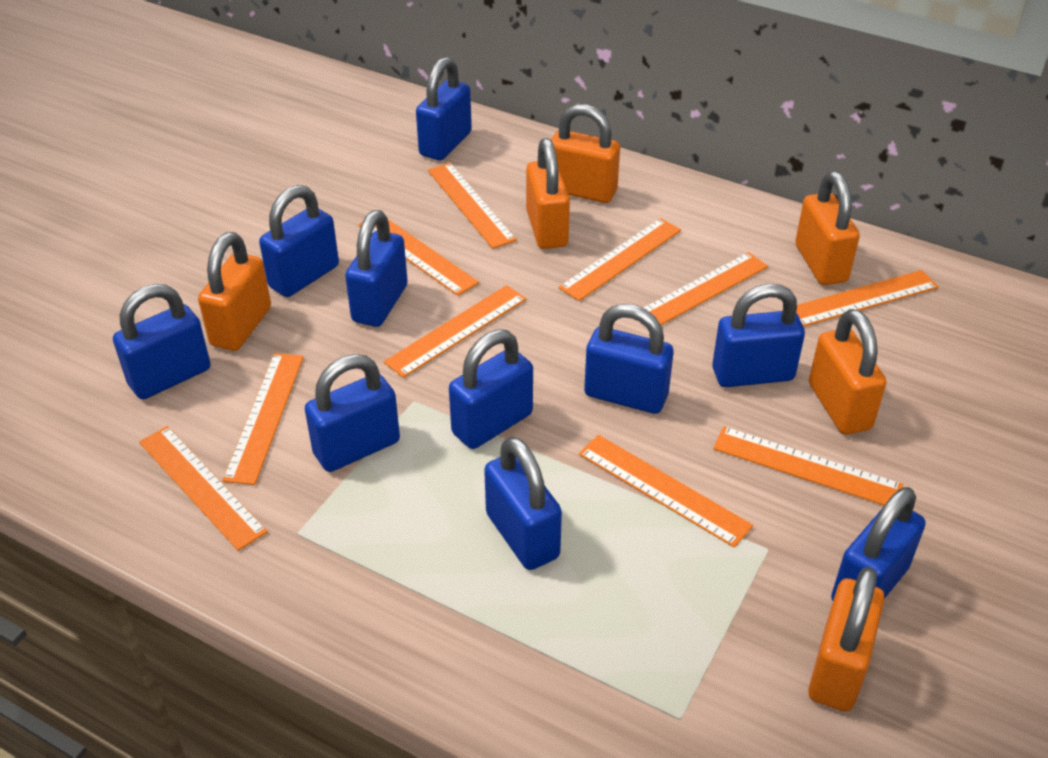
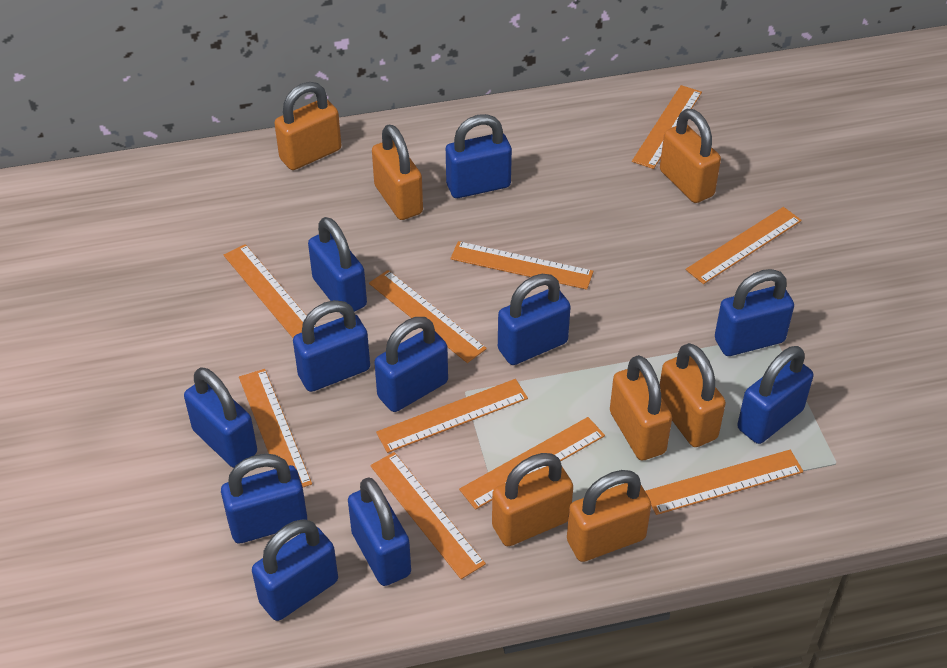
blue padlock: 10 -> 11
orange padlock: 6 -> 7

